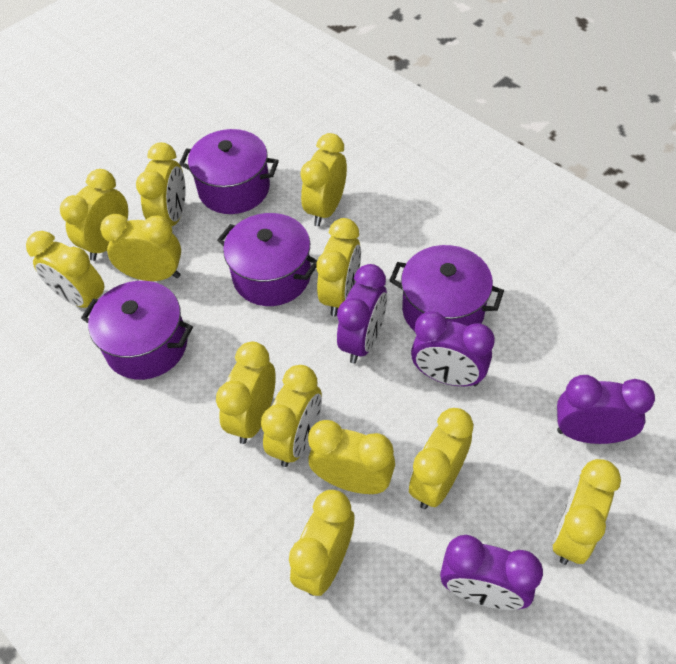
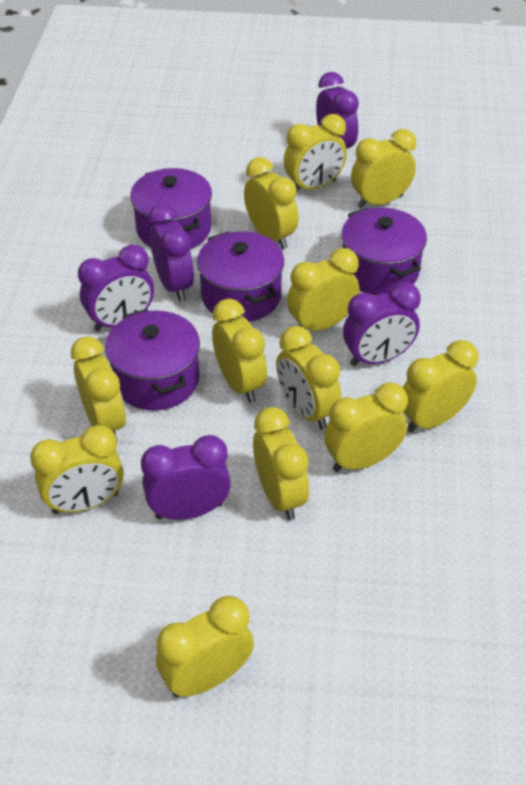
purple clock: 4 -> 5

